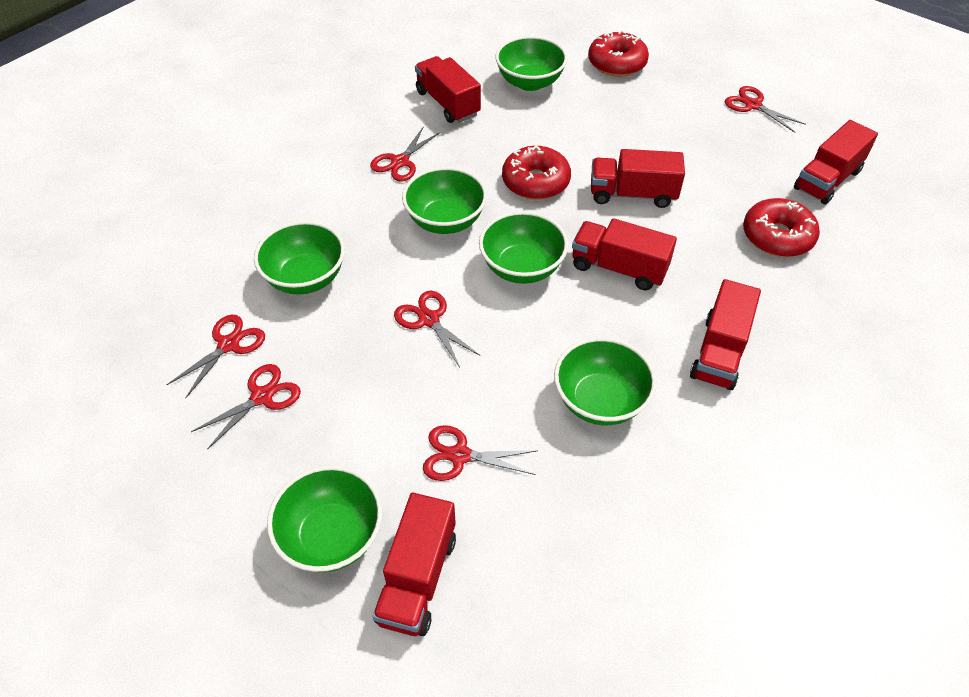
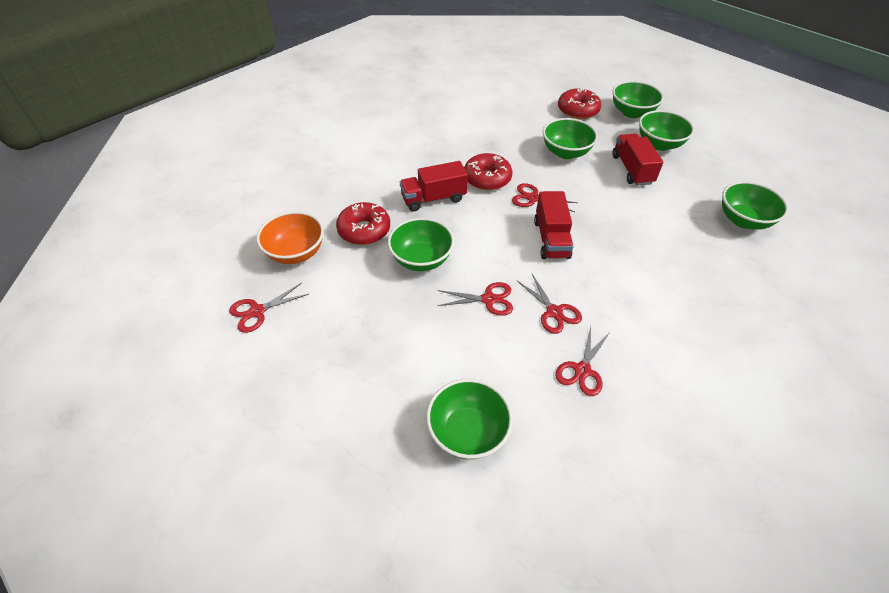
orange bowl: 0 -> 1
red scissors: 6 -> 5
red truck: 6 -> 3

